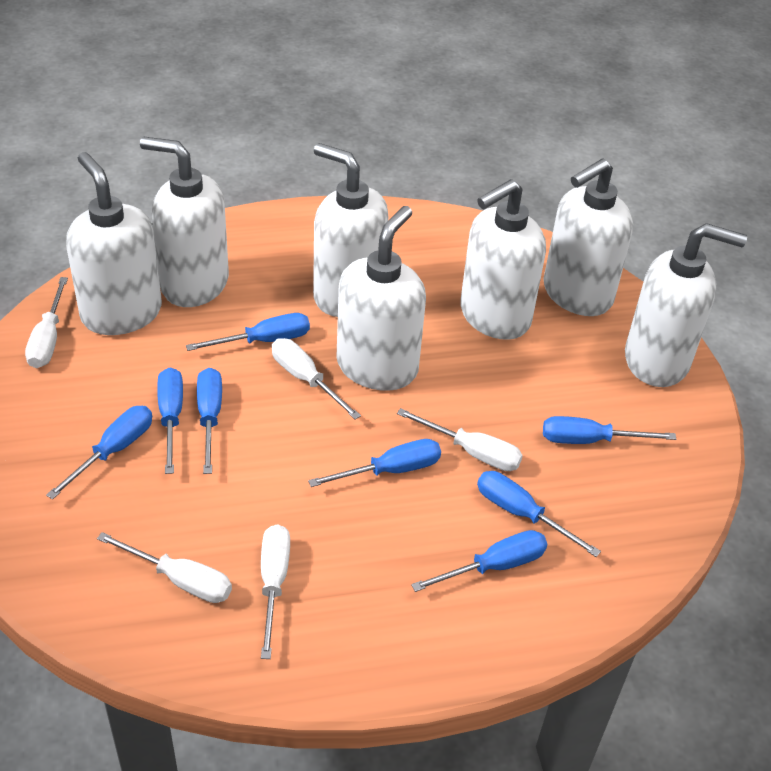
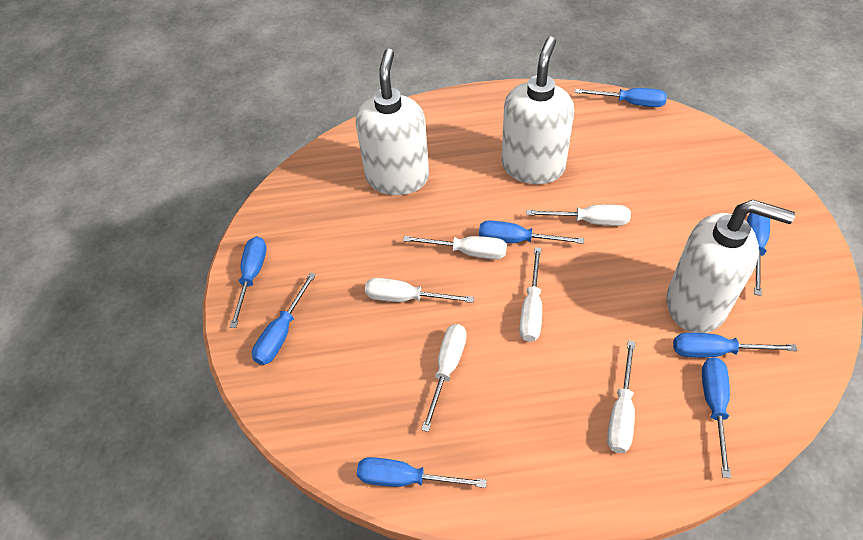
white screwdriver: 5 -> 6
white soap dispenser: 7 -> 3

